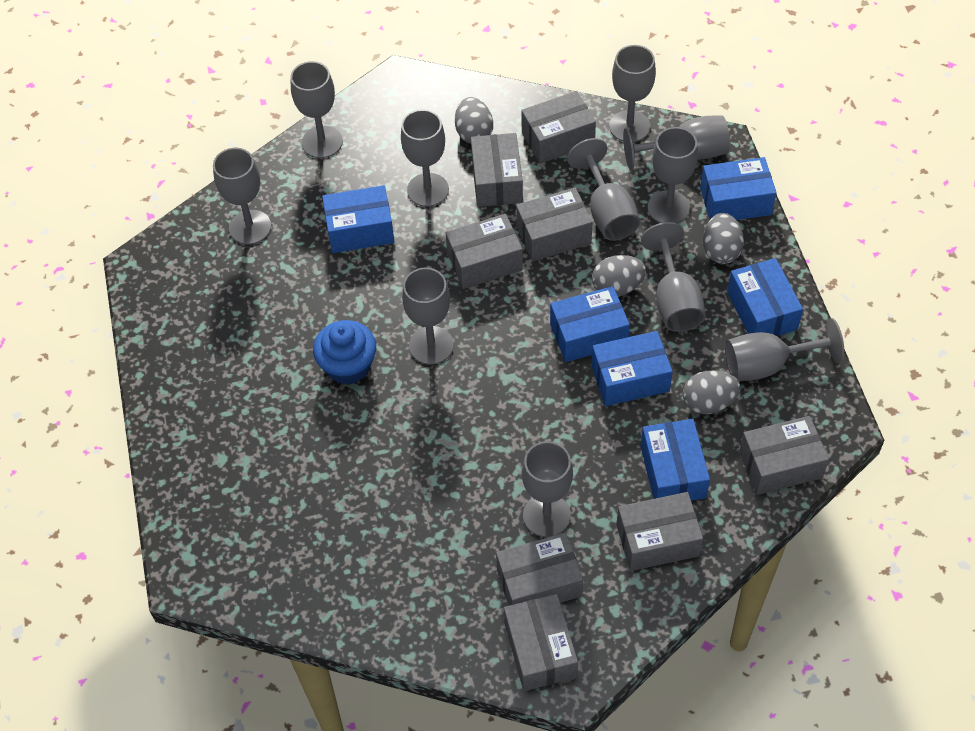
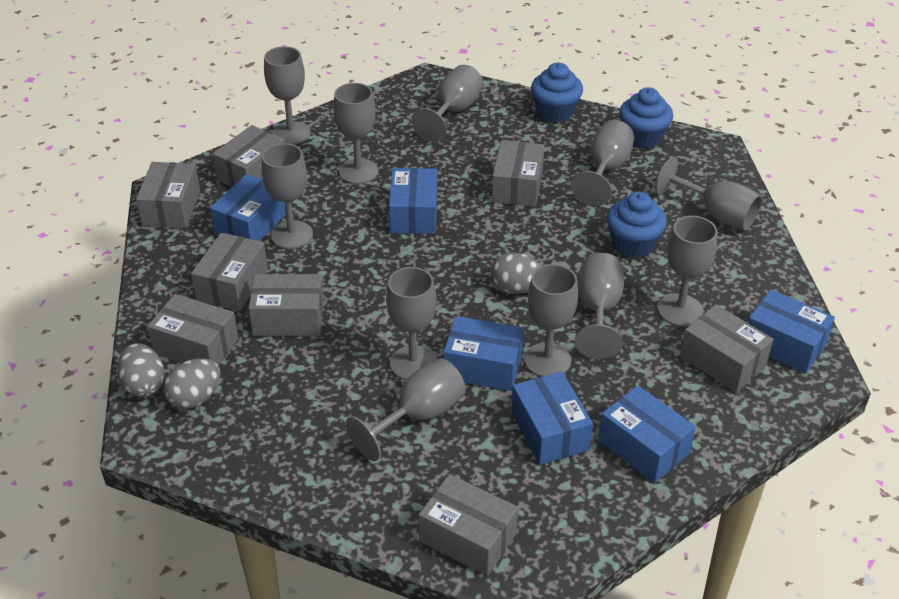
blue cupcake: 1 -> 3
grey egg: 4 -> 3

